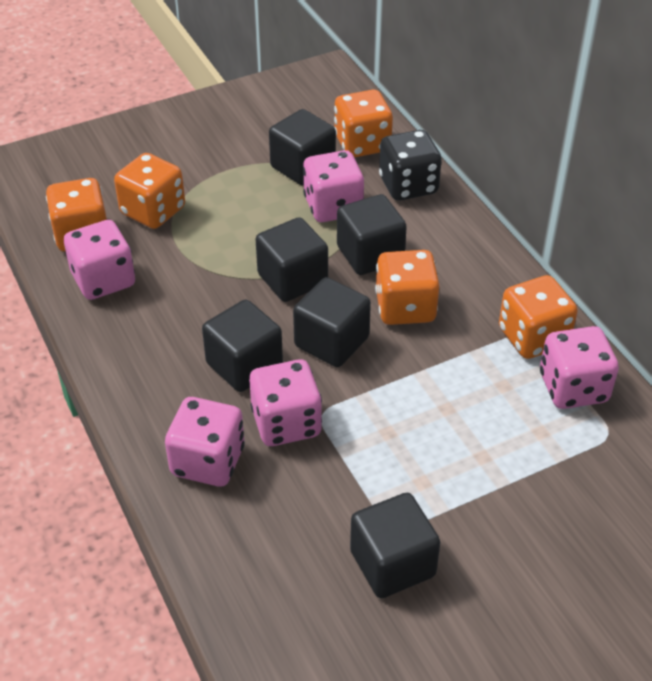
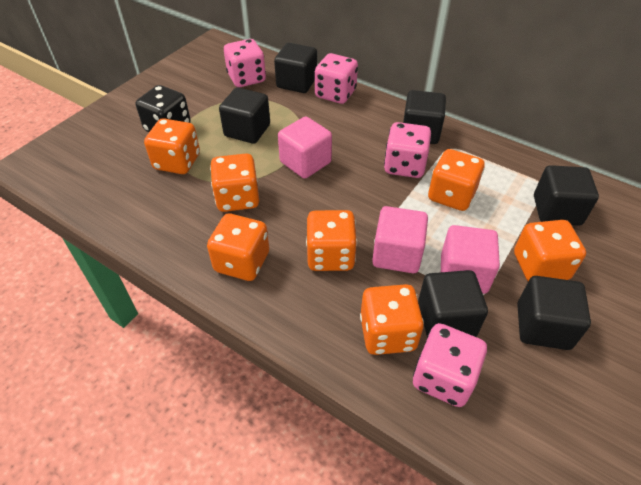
orange dice: 5 -> 7
pink cube: 0 -> 3
pink dice: 5 -> 4

